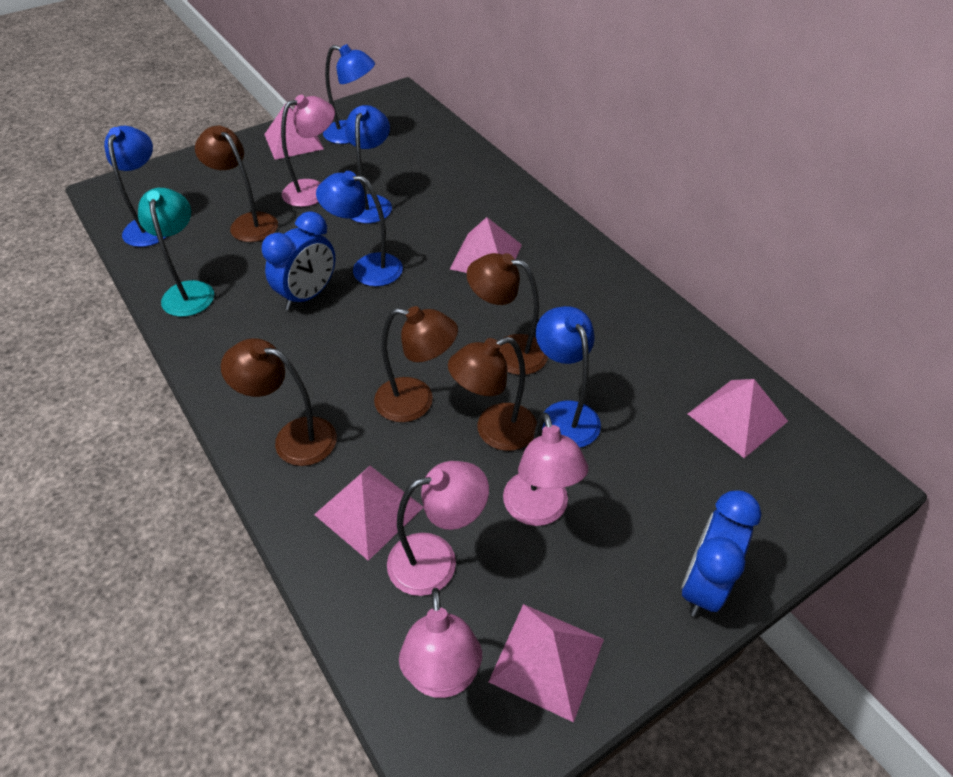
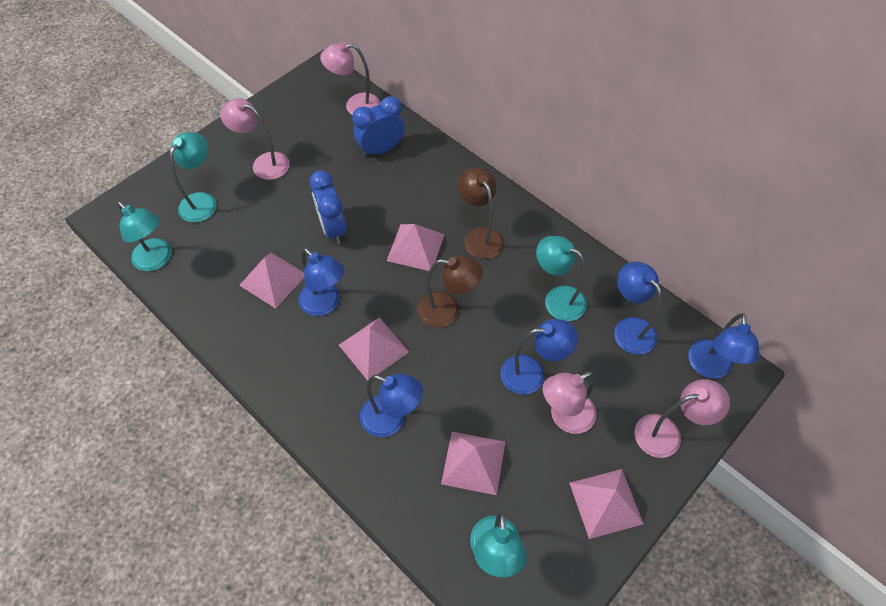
brown lamp: 5 -> 2
turquoise lamp: 1 -> 4

